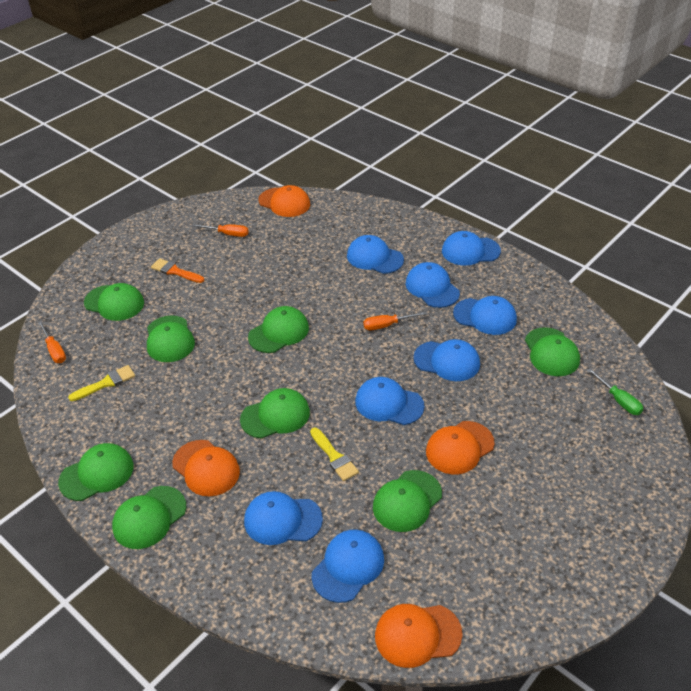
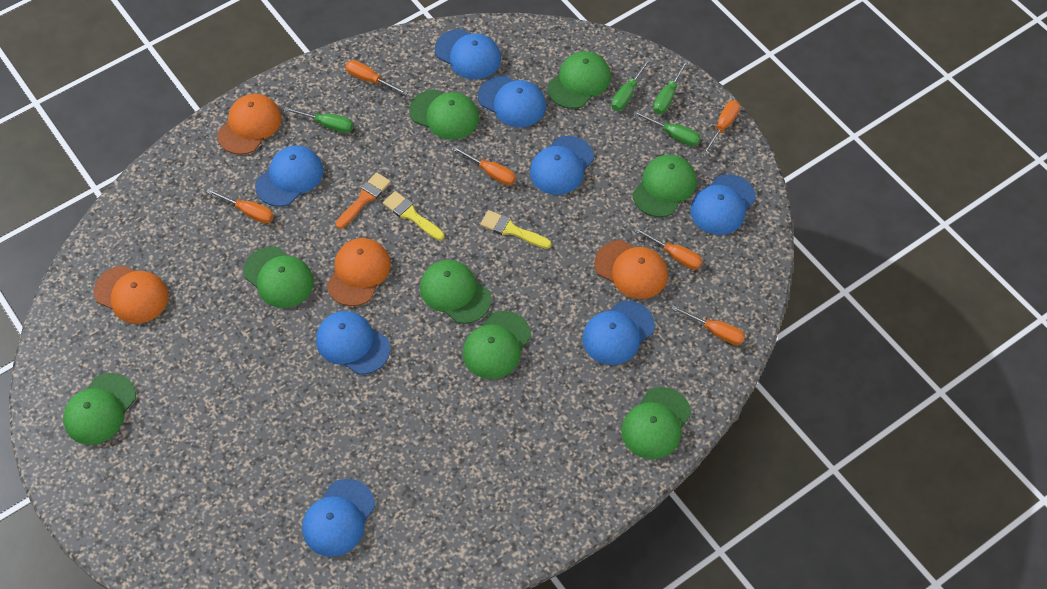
green screwdriver: 1 -> 4
orange screwdriver: 3 -> 6

